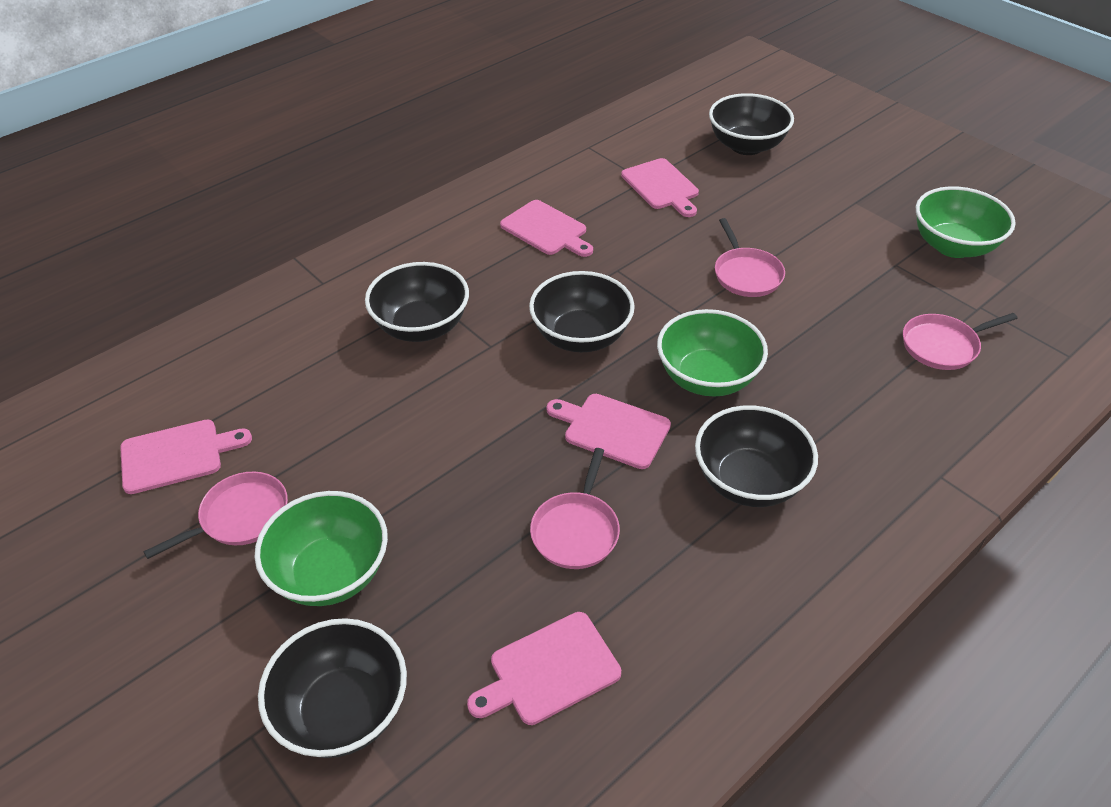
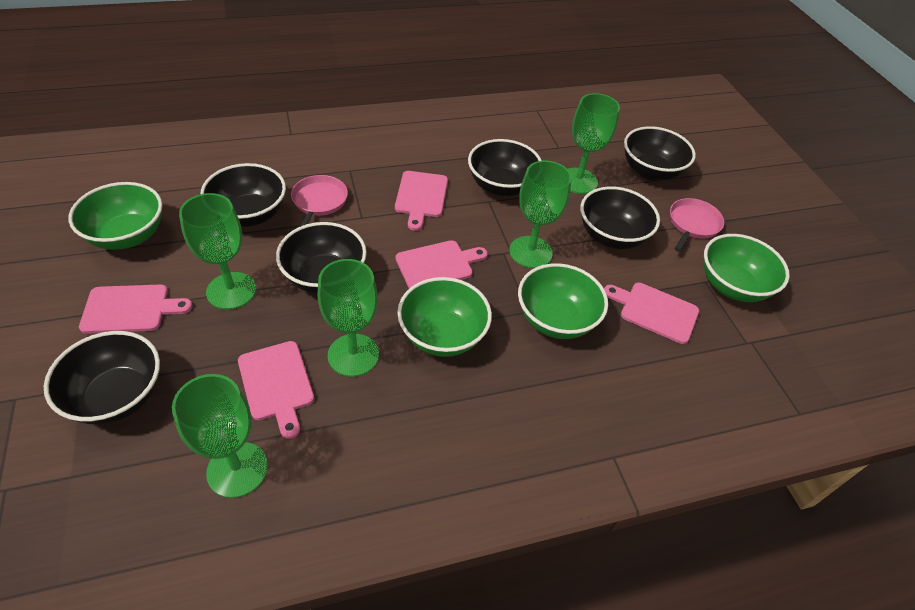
black bowl: 5 -> 6
green bowl: 3 -> 4
green goblet: 0 -> 5
pink pan: 4 -> 2

